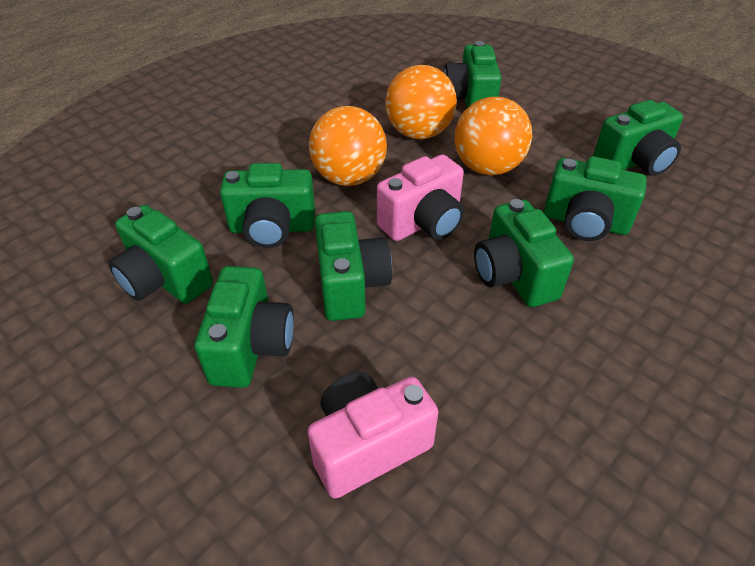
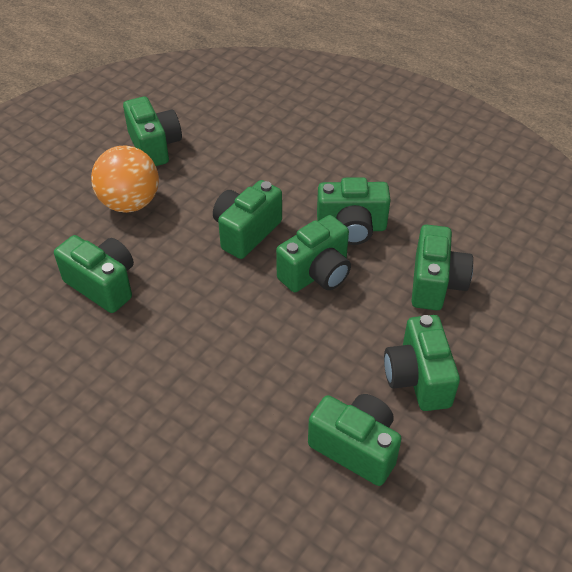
orange ball: 3 -> 1
pink camera: 2 -> 0

